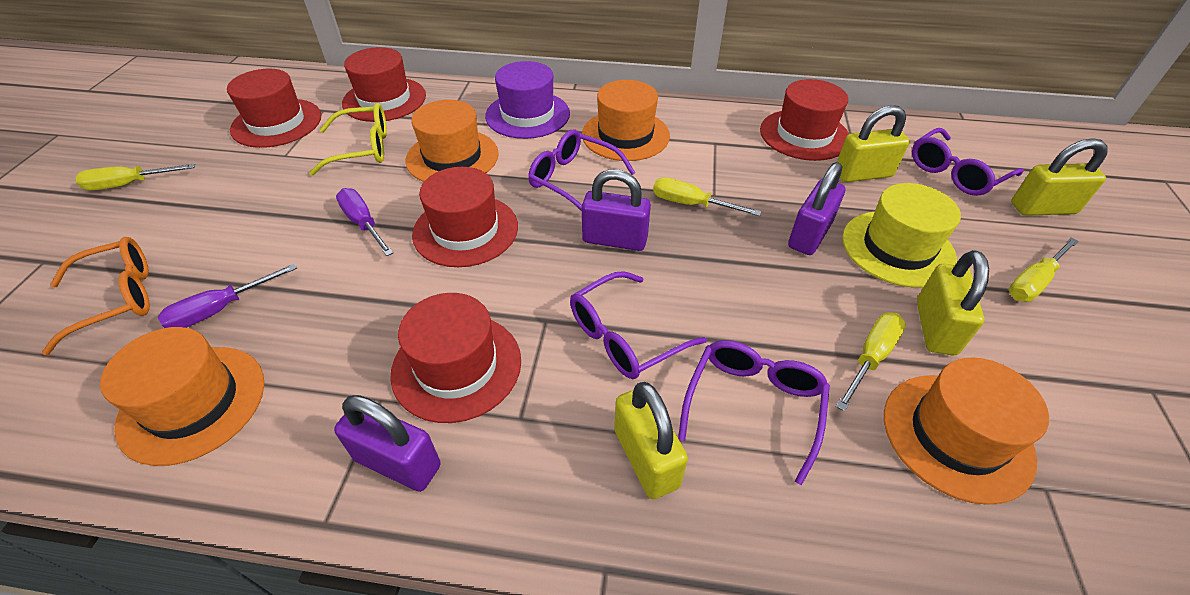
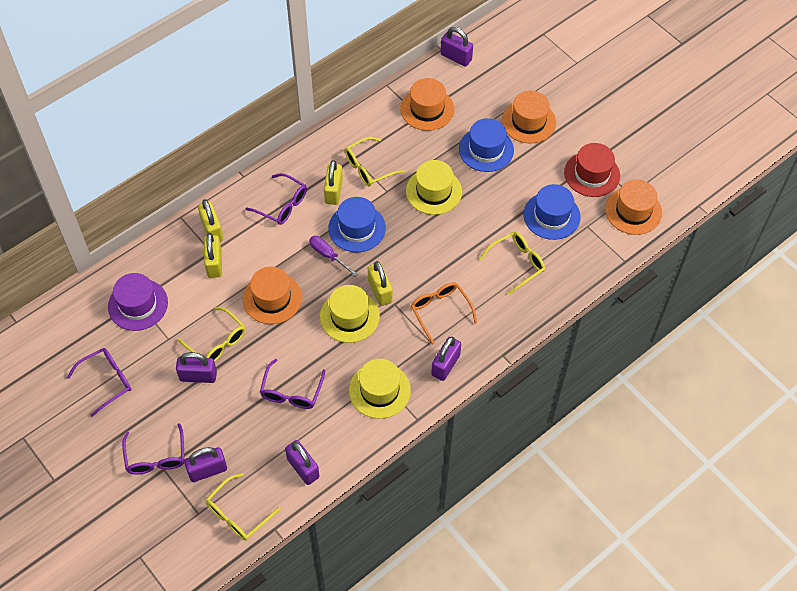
blue hat: 0 -> 3
purple padlock: 3 -> 5
purple screwdriver: 2 -> 1
red hat: 5 -> 1
yellow glasses: 1 -> 4
yellow hat: 1 -> 3
yellow screwdriver: 4 -> 0

